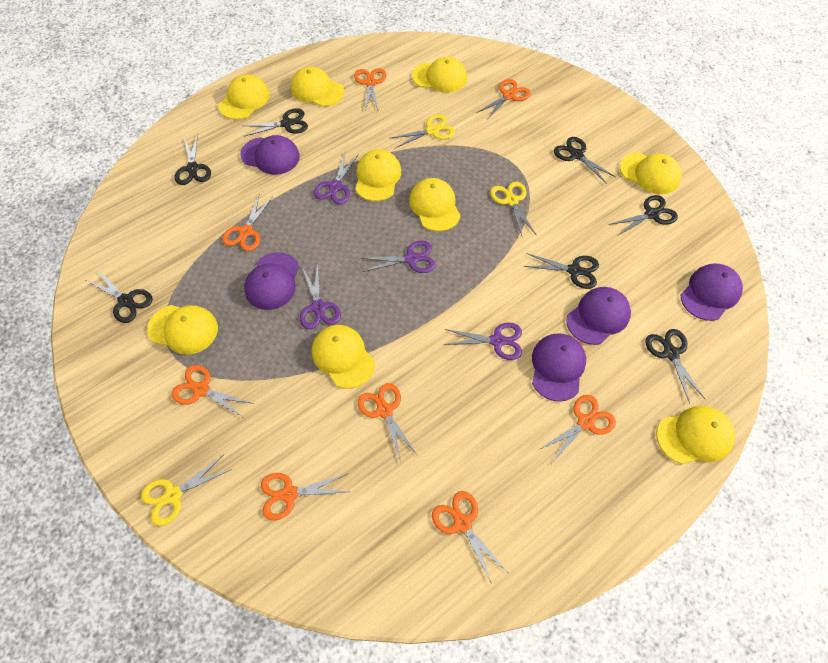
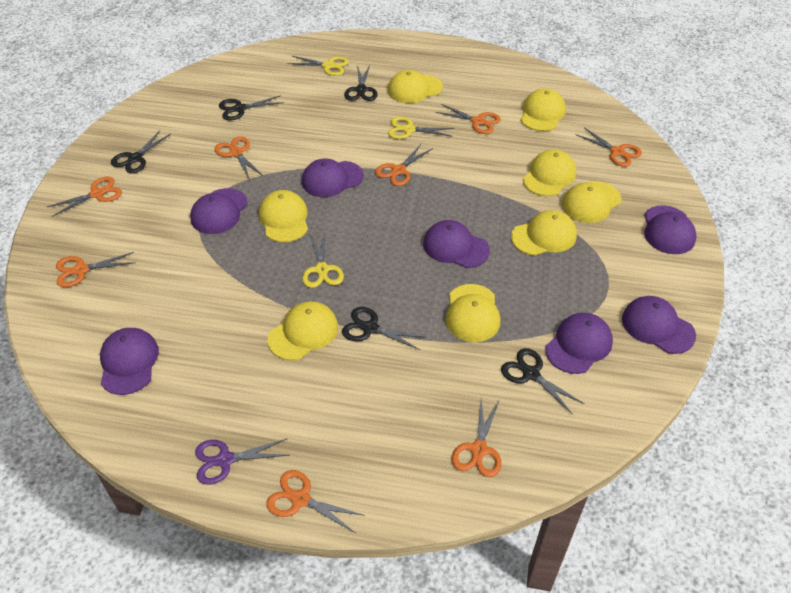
black scissors: 7 -> 5
purple cap: 5 -> 7
purple scissors: 4 -> 1
yellow cap: 9 -> 8

